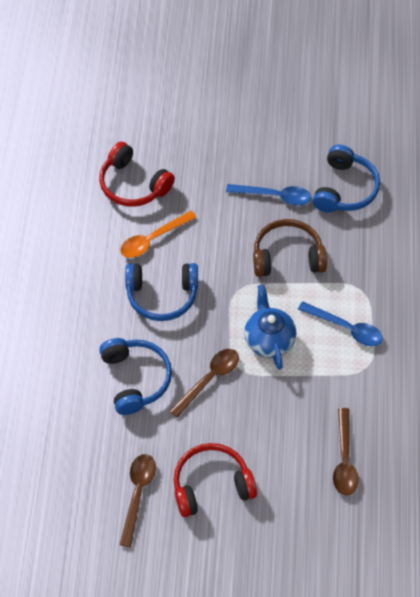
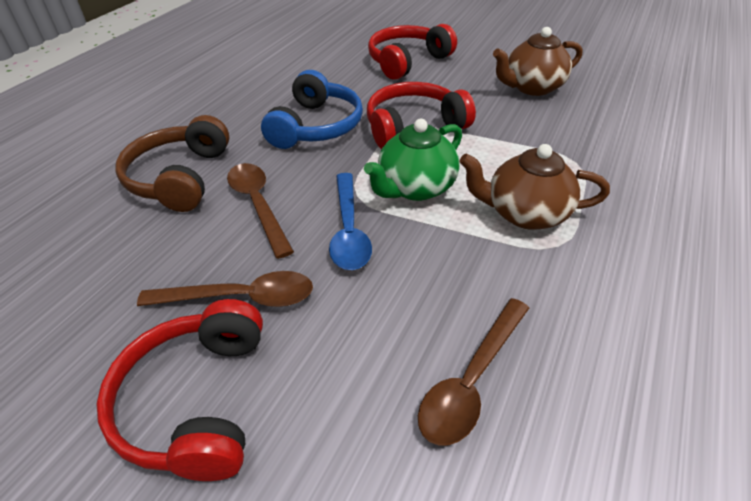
blue headphones: 3 -> 1
blue spoon: 2 -> 1
blue teapot: 1 -> 0
brown teapot: 0 -> 2
green teapot: 0 -> 1
orange spoon: 1 -> 0
red headphones: 2 -> 3

